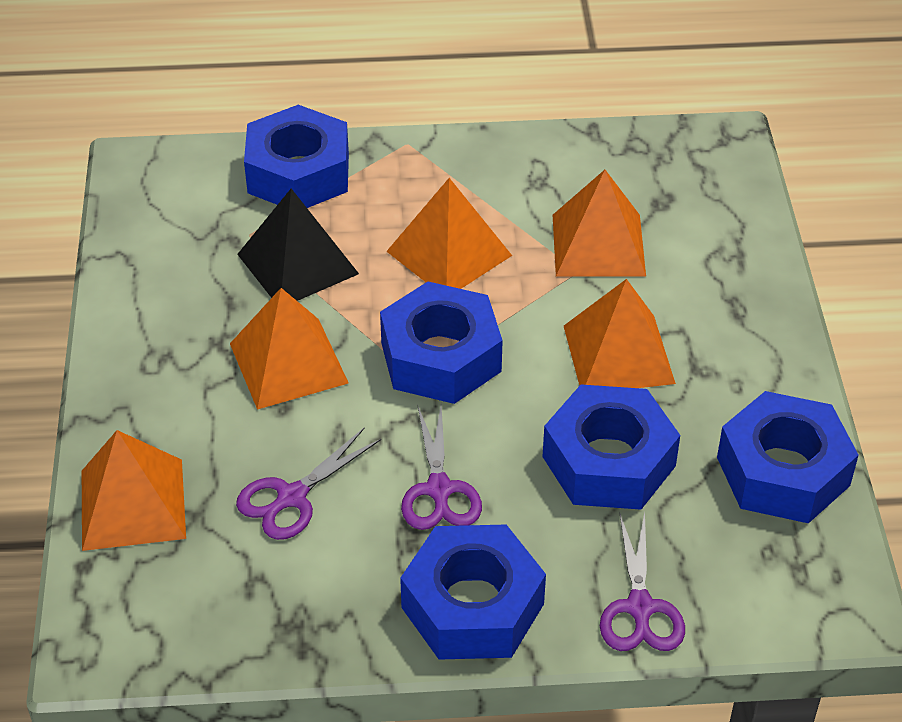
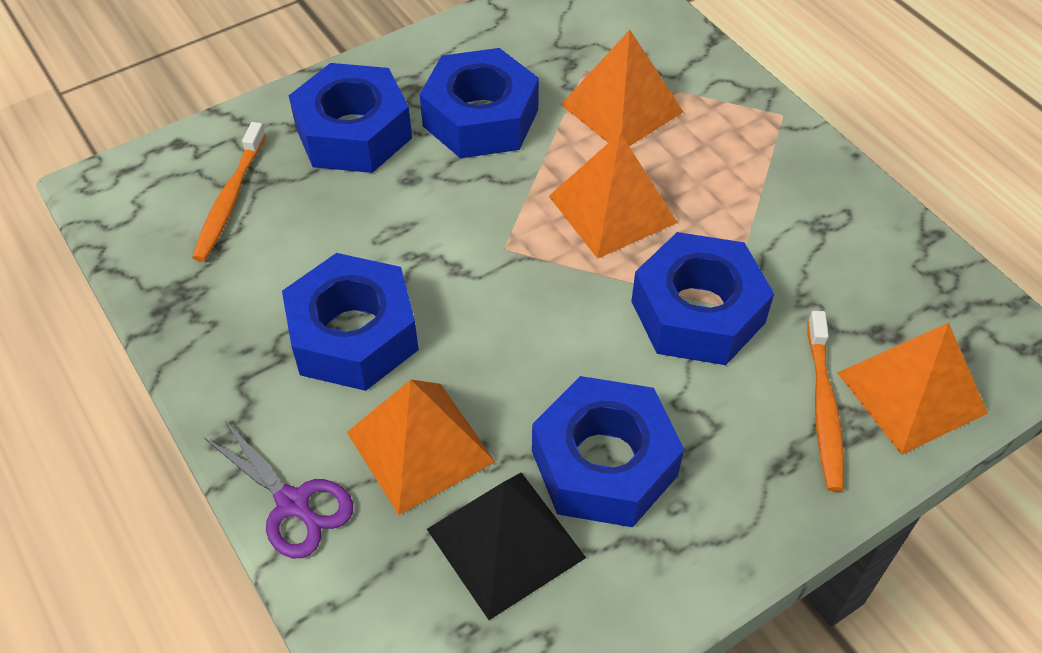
orange pyramid: 5 -> 4
orange toothbrush: 0 -> 2
purple scissors: 3 -> 1

